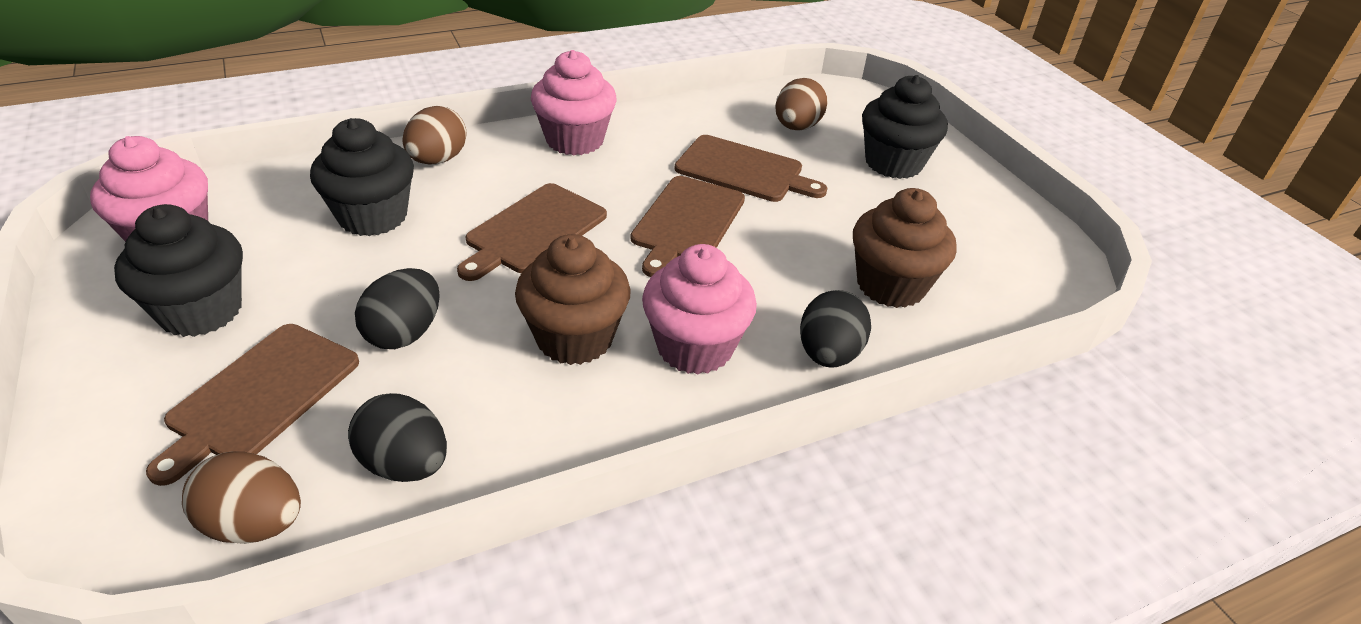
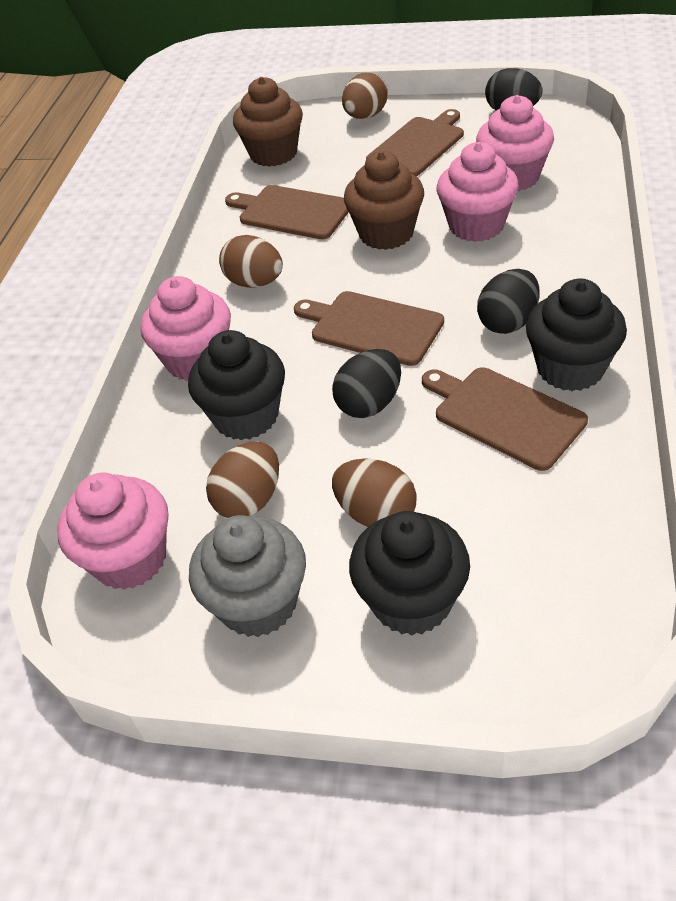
brown egg: 3 -> 4
grey cupcake: 0 -> 1
pink cupcake: 3 -> 4

